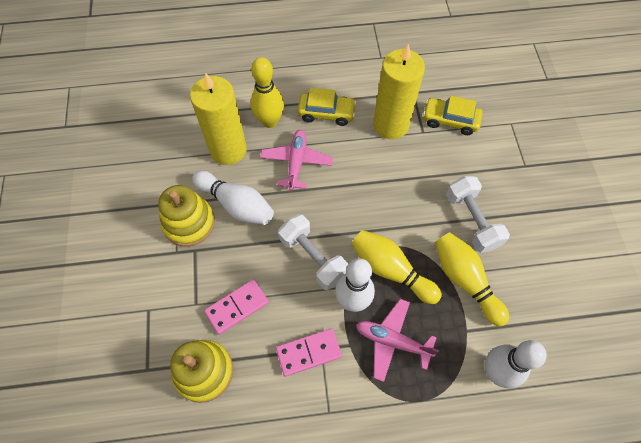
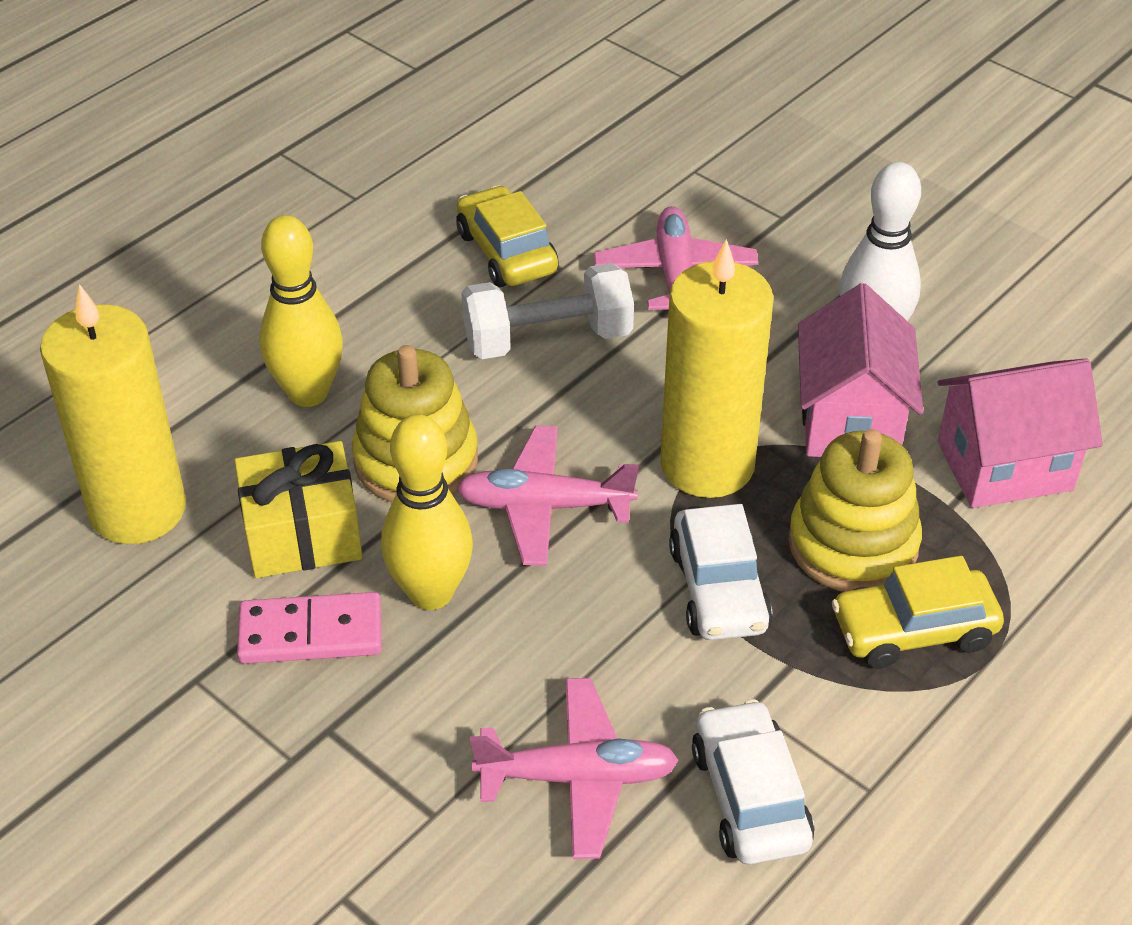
pink domino: 2 -> 1
pink house: 0 -> 2
pink plane: 2 -> 3
white bowling pin: 3 -> 1
white car: 0 -> 2
white dumbbell: 2 -> 1
yellow bowling pin: 3 -> 2
yellow gift: 0 -> 1

